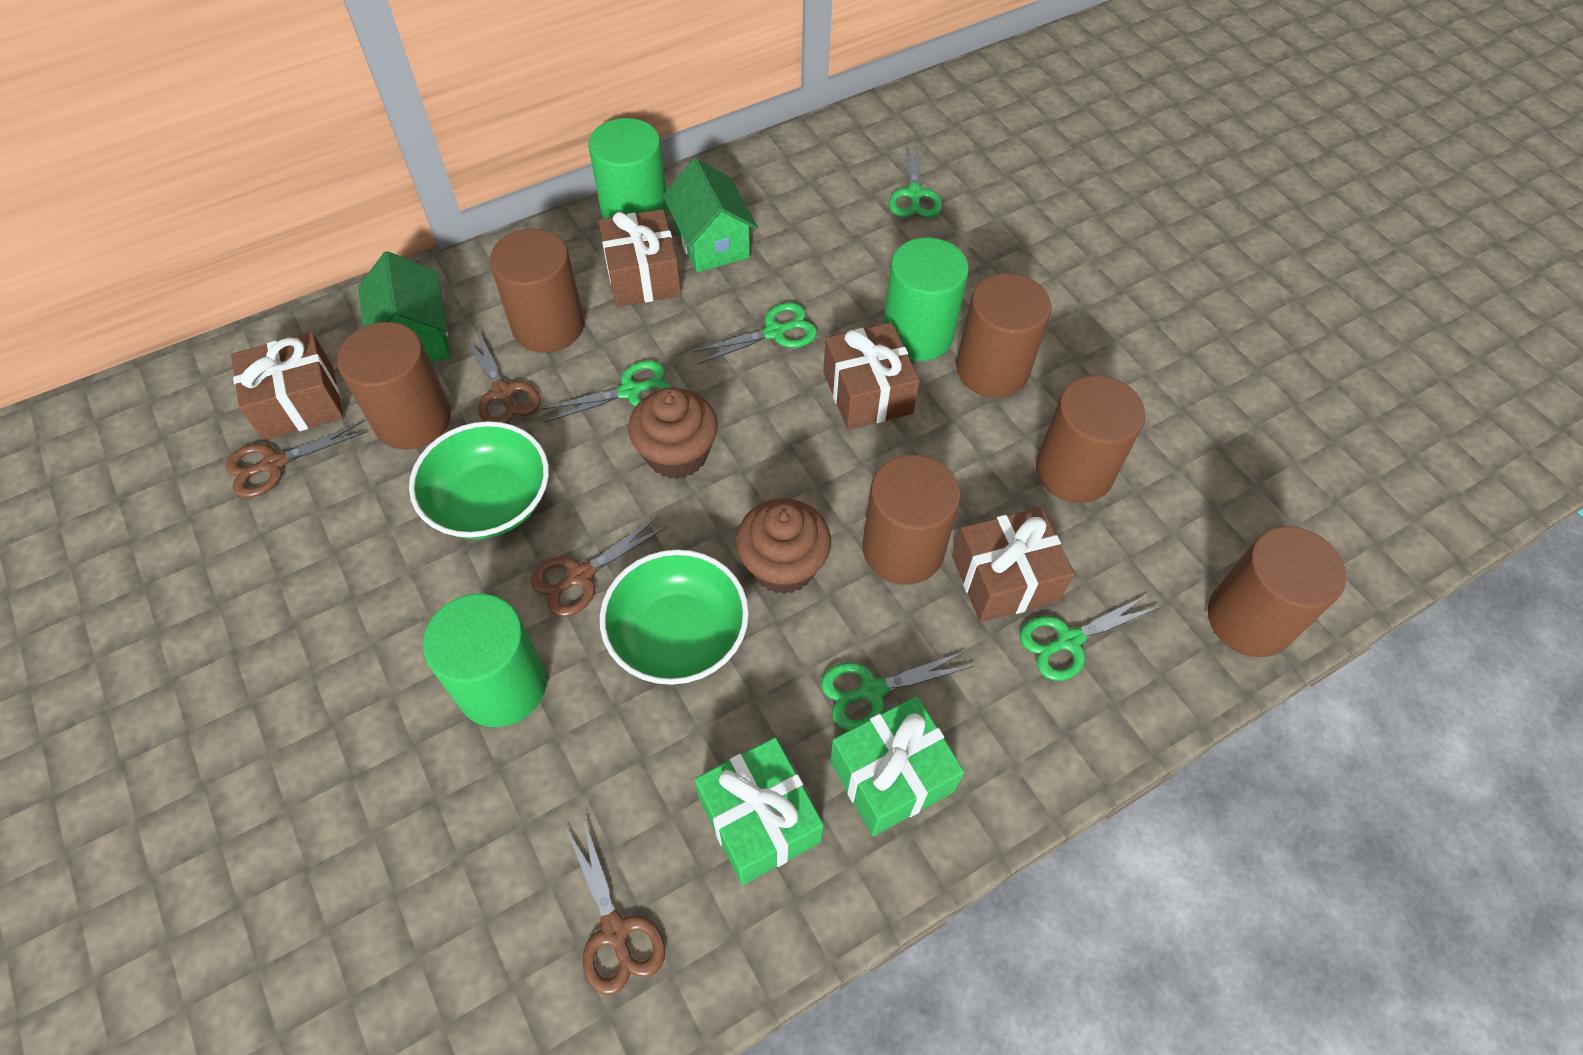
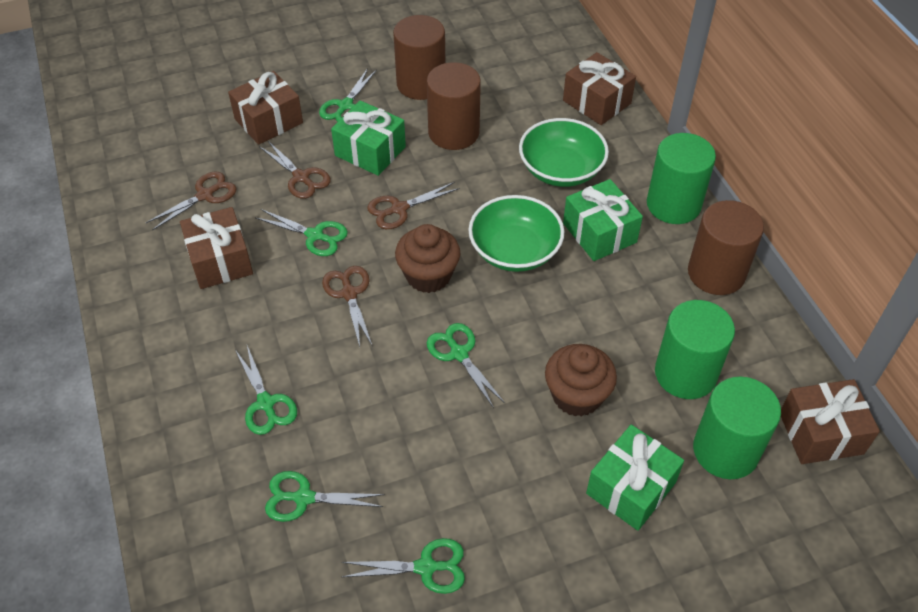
brown cylinder: 6 -> 3
green gift: 2 -> 3
green house: 2 -> 0
green scissors: 5 -> 6

